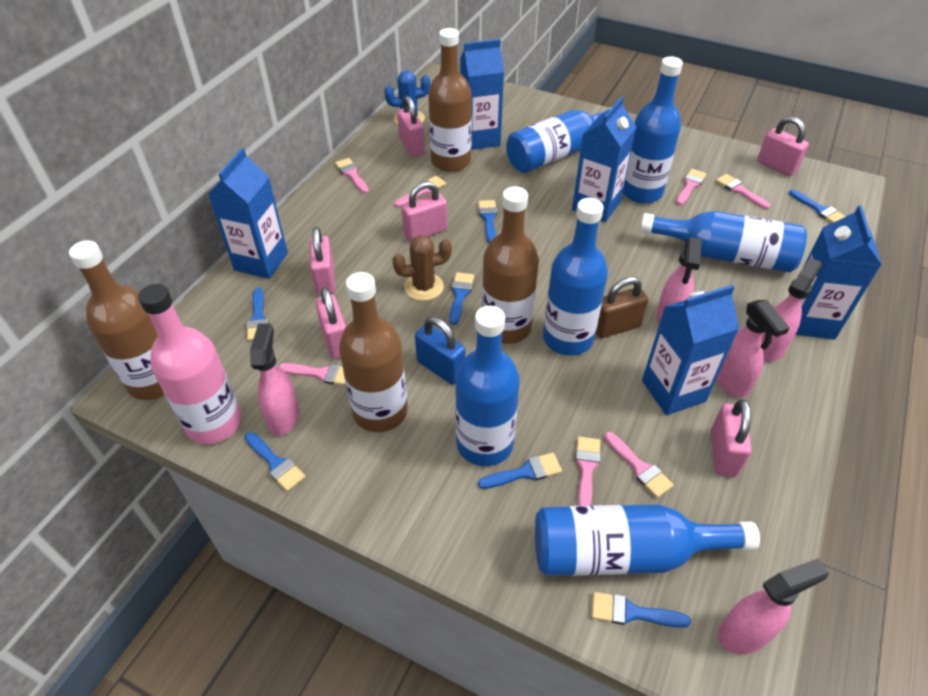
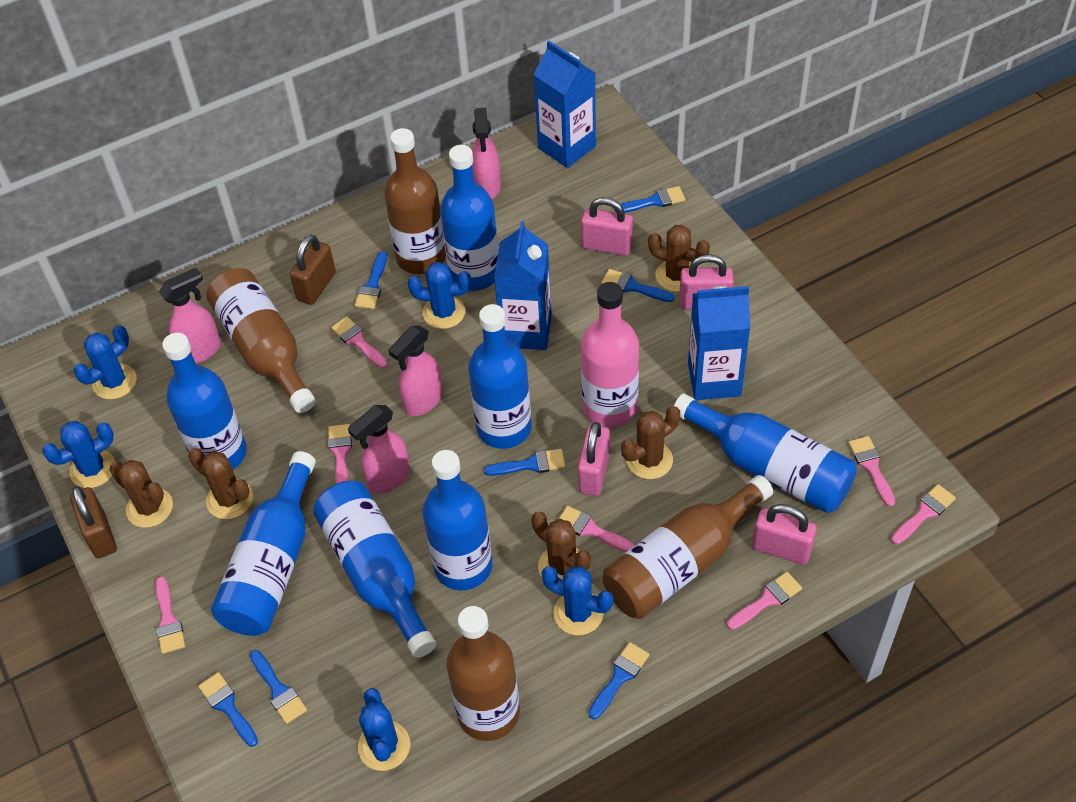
blue bottle: 6 -> 7
blue cactus: 1 -> 5
blue carton: 5 -> 3
blue padlock: 1 -> 0
brown cactus: 1 -> 5
brown padlock: 1 -> 2
pink padlock: 6 -> 4
pink spray bottle: 5 -> 4

